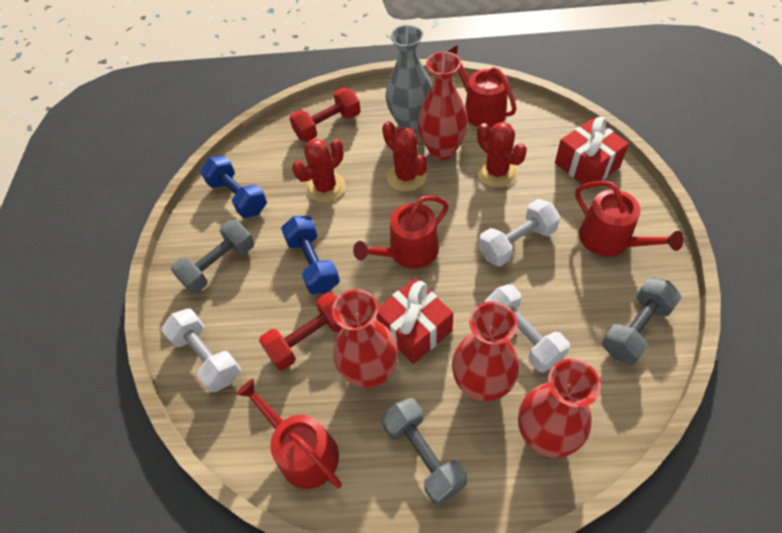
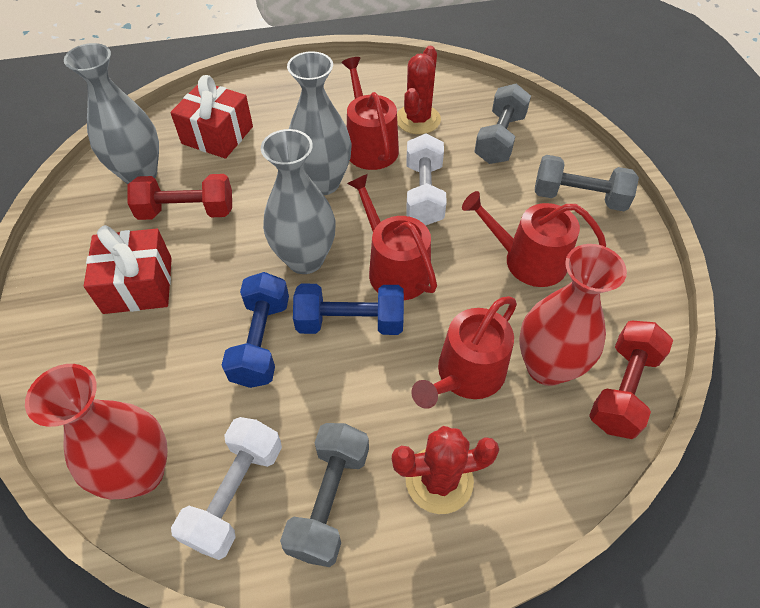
grey vase: 1 -> 3
red cactus: 3 -> 2
red vase: 4 -> 2
white dumbbell: 3 -> 2

